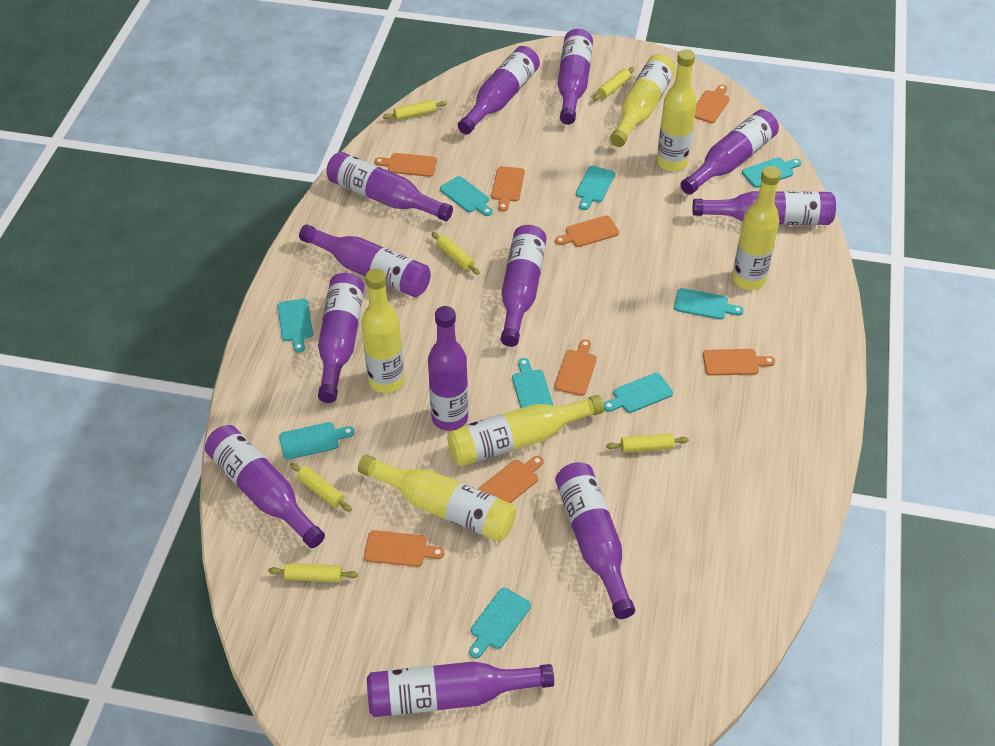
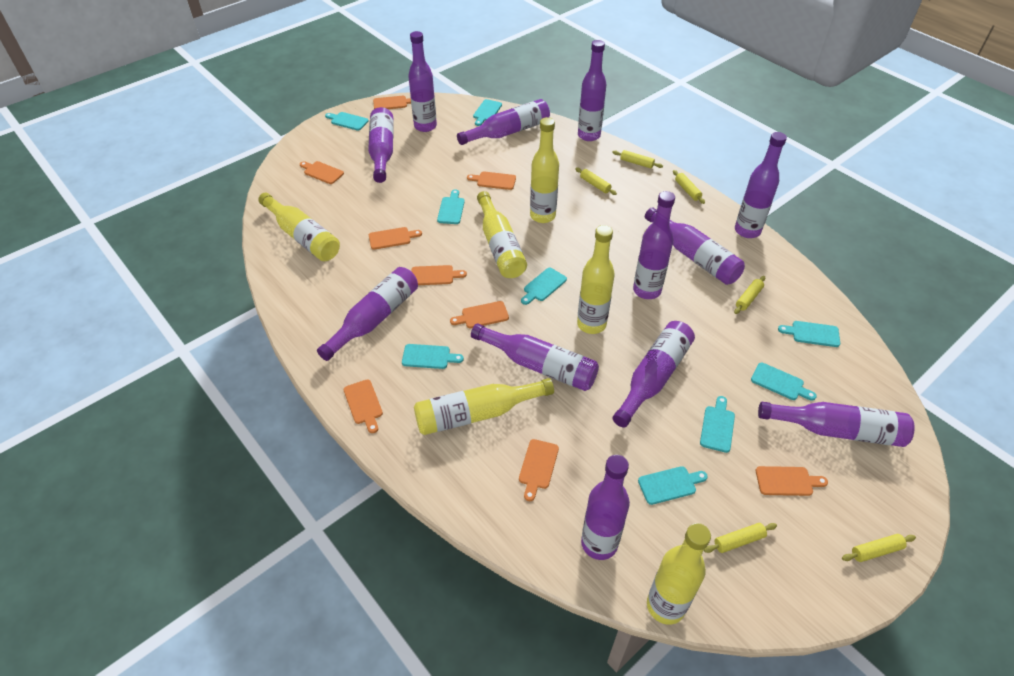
orange cutting board: 8 -> 9

